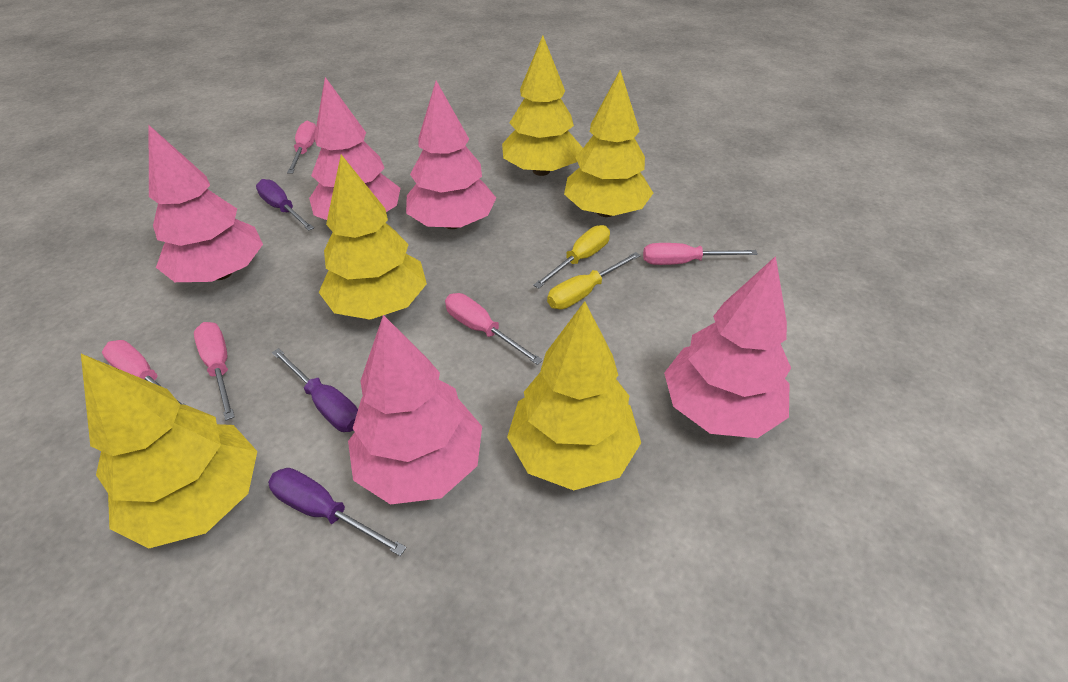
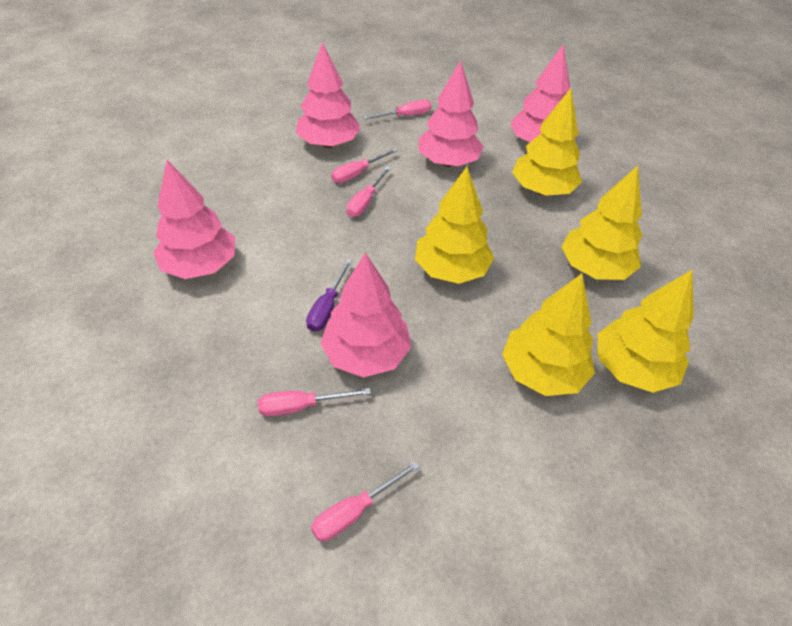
purple screwdriver: 3 -> 1
yellow screwdriver: 2 -> 0

